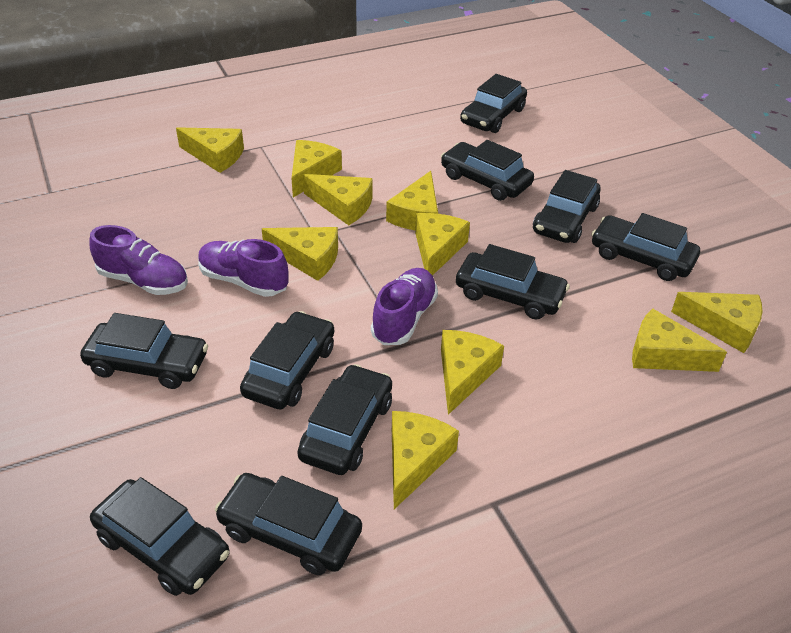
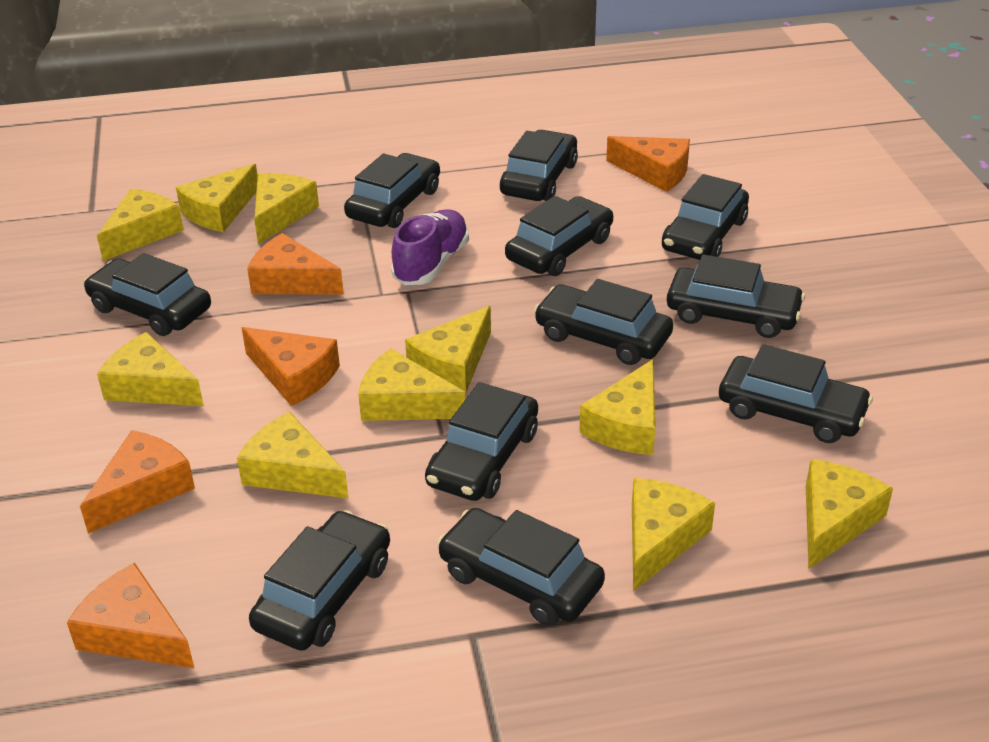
black car: 10 -> 11
orange cheese: 0 -> 5
purple shoe: 3 -> 1

